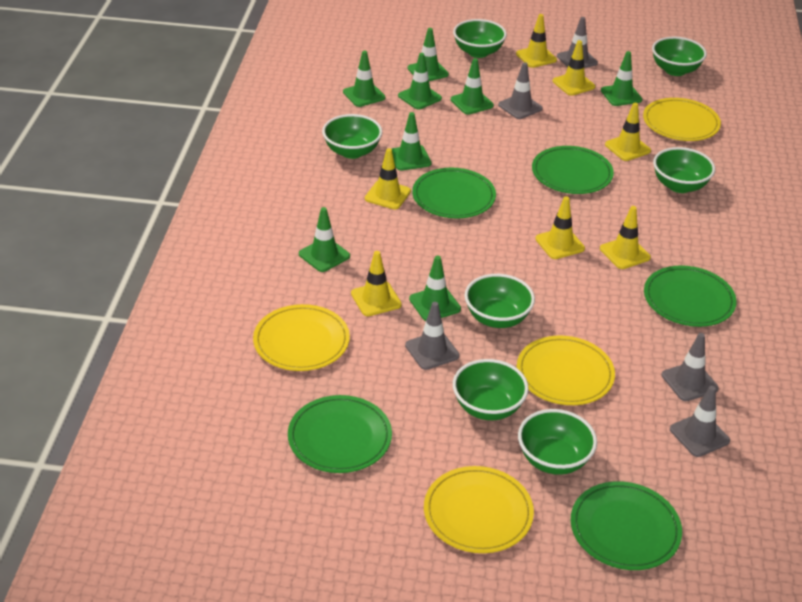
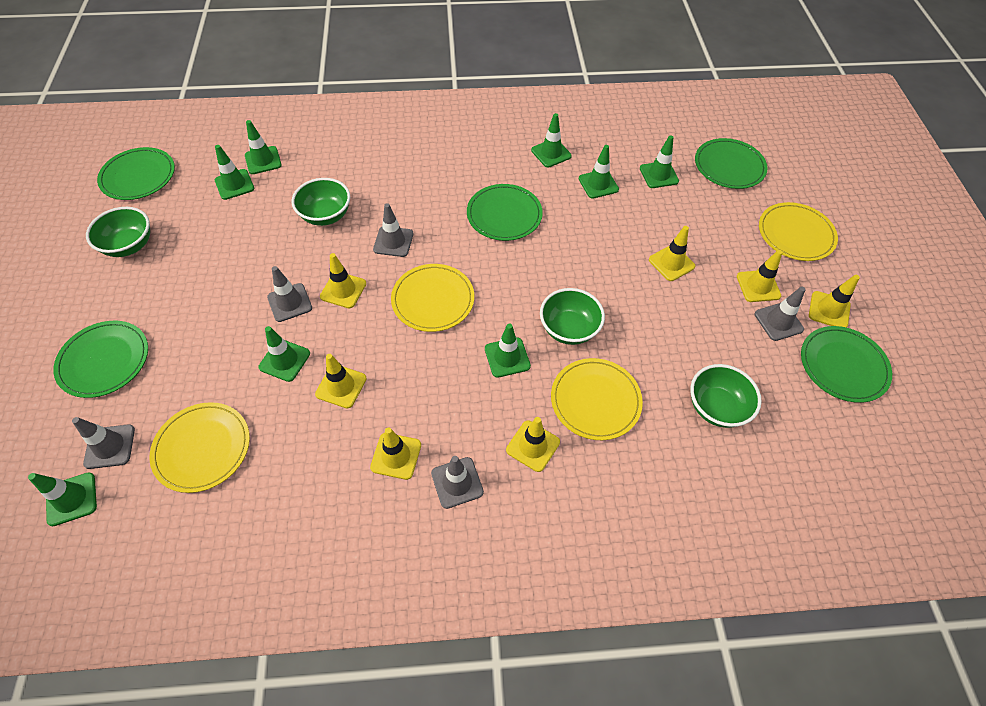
green bowl: 7 -> 4

